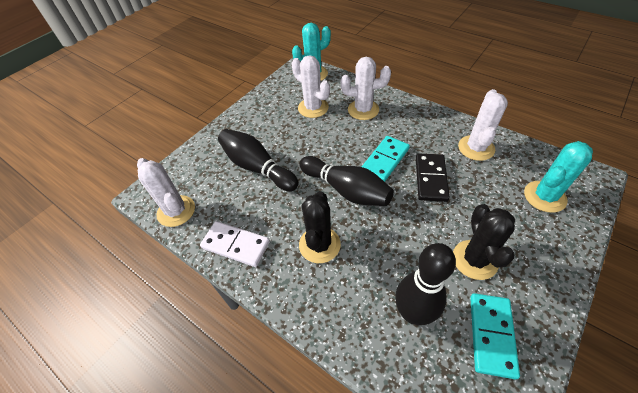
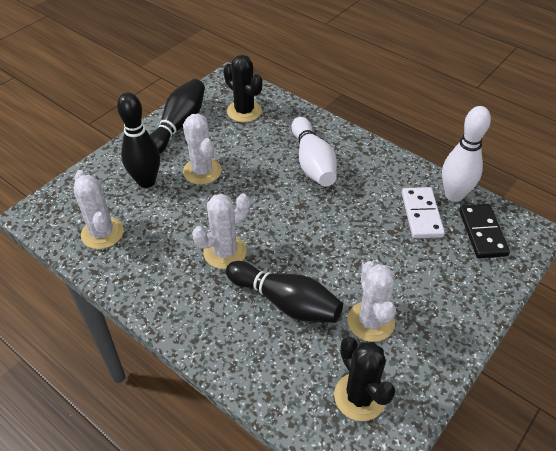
turquoise cactus: 2 -> 0
turquoise domino: 2 -> 0
white bowling pin: 0 -> 2

